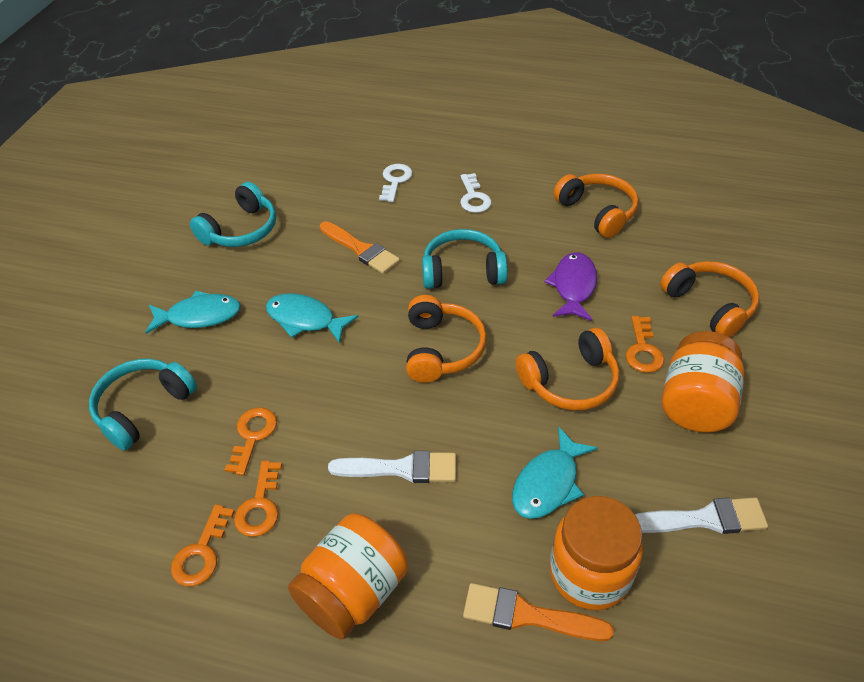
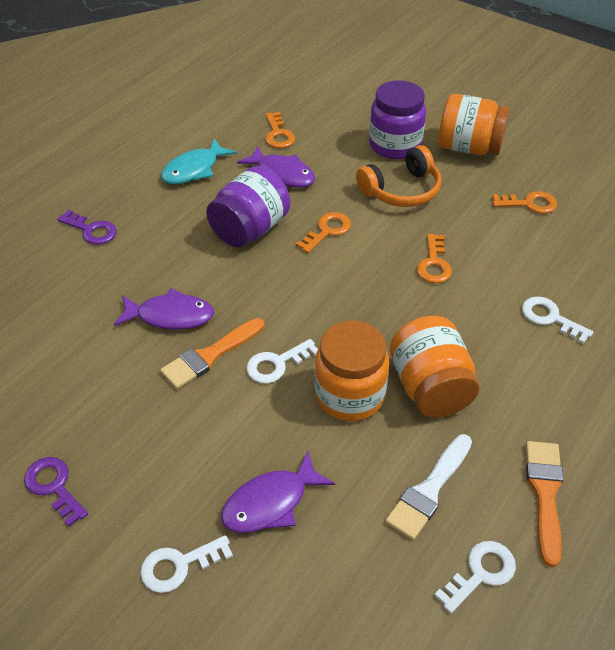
orange headphones: 4 -> 1
purple fish: 1 -> 3
purple jar: 0 -> 2
purple key: 0 -> 2
turquoise fish: 3 -> 1
turquoise headphones: 3 -> 0
white brush: 2 -> 1
white key: 2 -> 4

